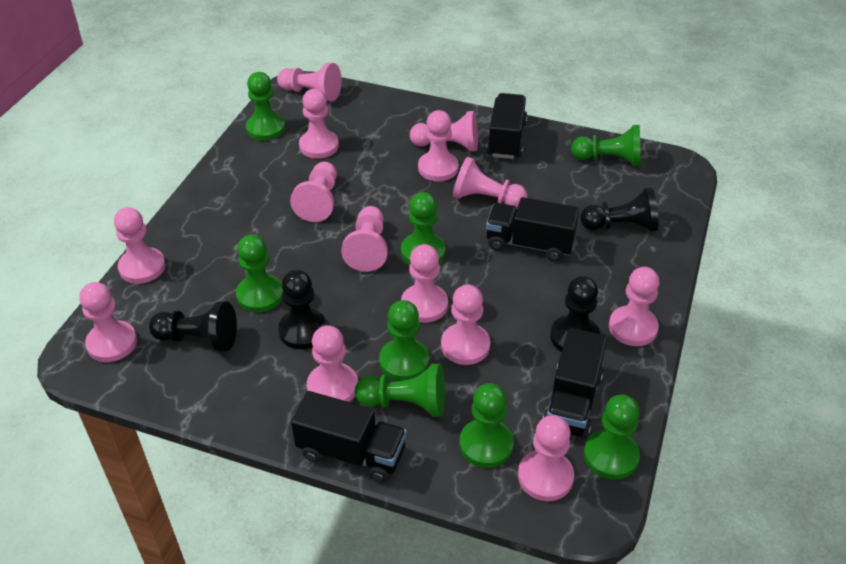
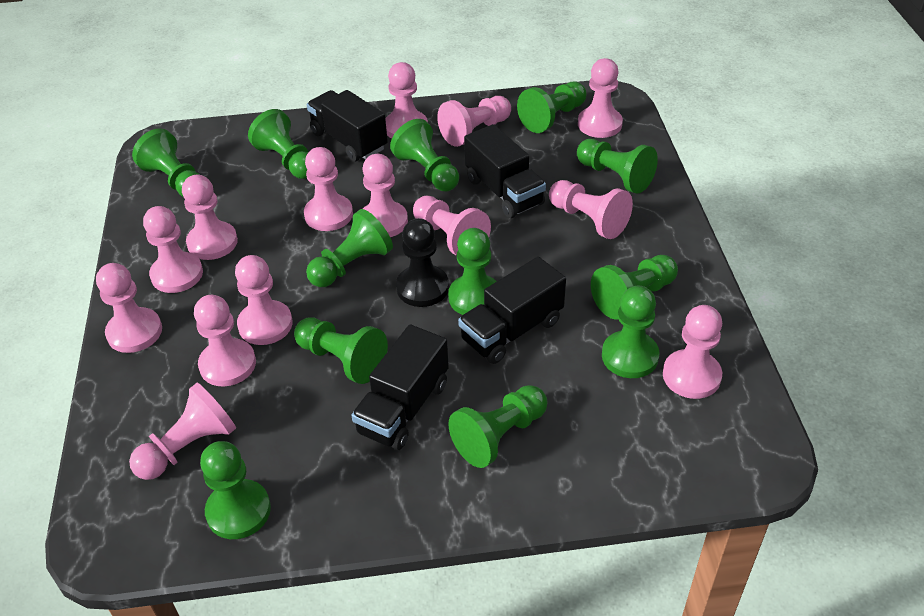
black pawn: 4 -> 1
green pawn: 8 -> 12

